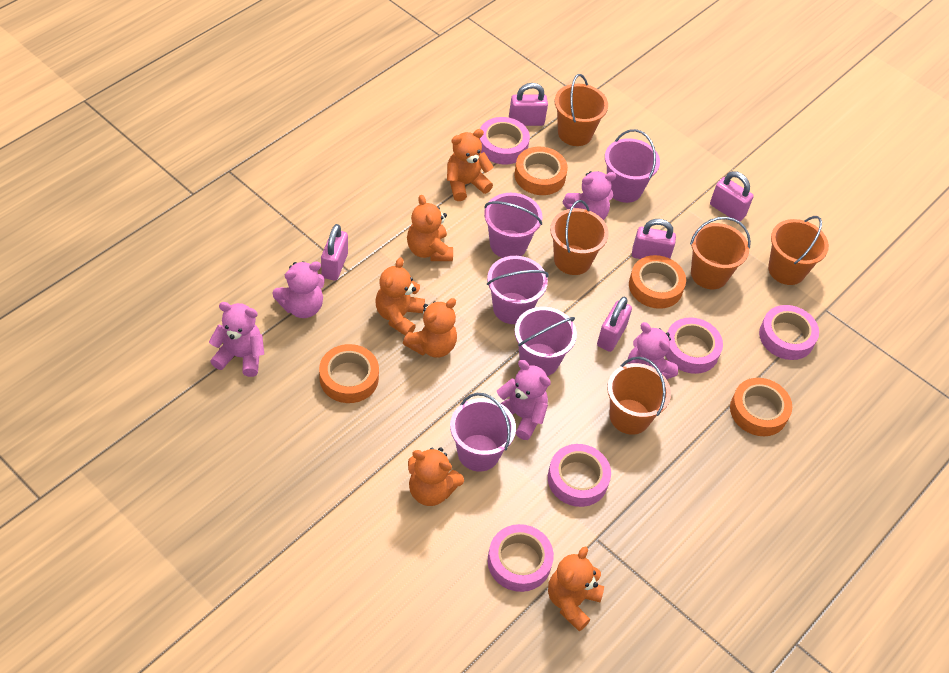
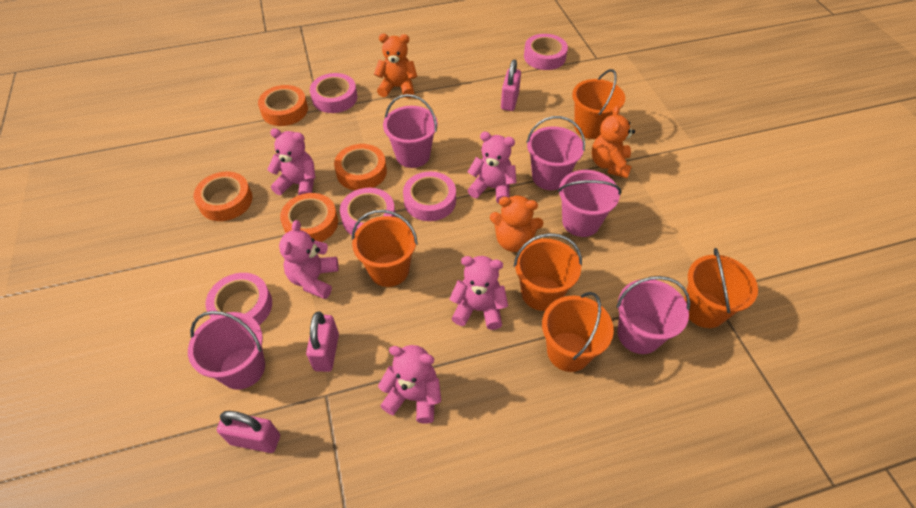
orange teddy bear: 6 -> 3
pink padlock: 5 -> 3

